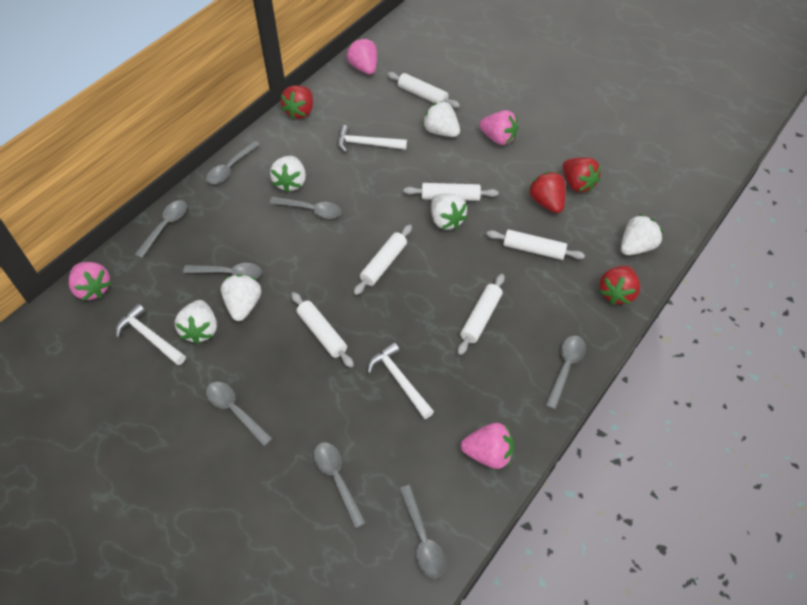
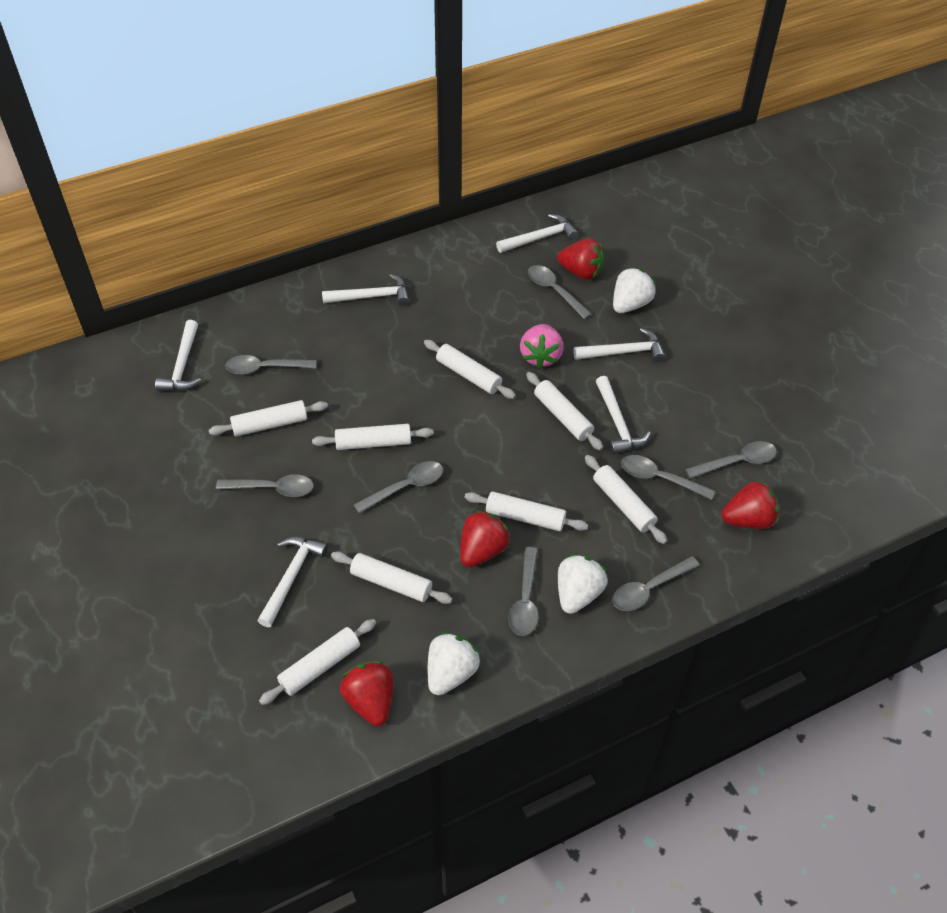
pink strawberry: 4 -> 1
white hammer: 3 -> 6
white rolling pin: 6 -> 8
white strawberry: 6 -> 3

